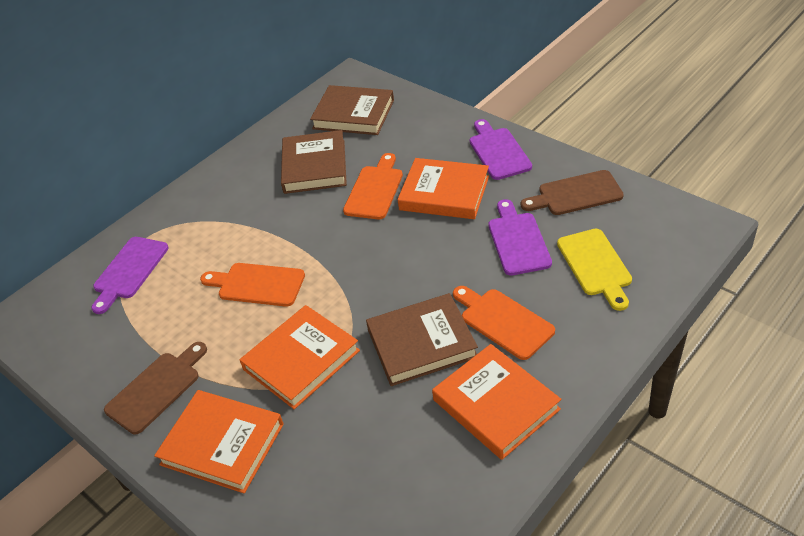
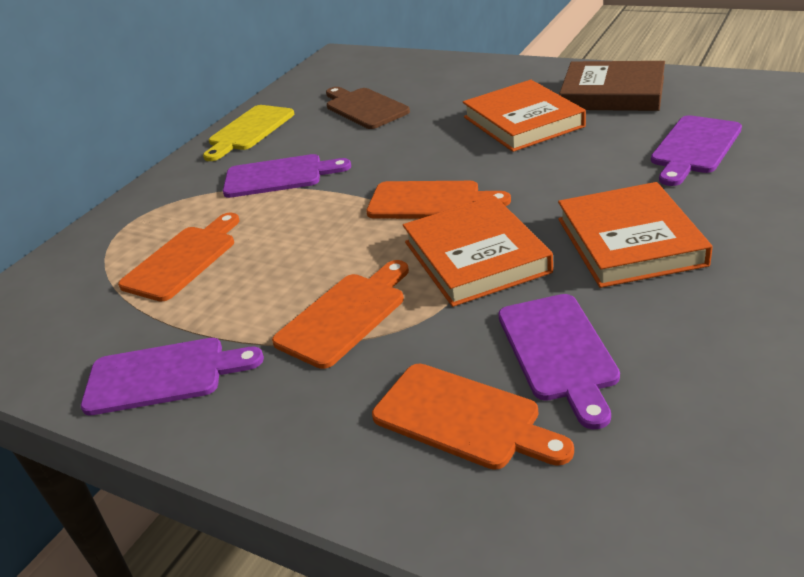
brown book: 3 -> 1
brown cutting board: 2 -> 1
orange book: 4 -> 3
orange cutting board: 3 -> 4
purple cutting board: 3 -> 4

